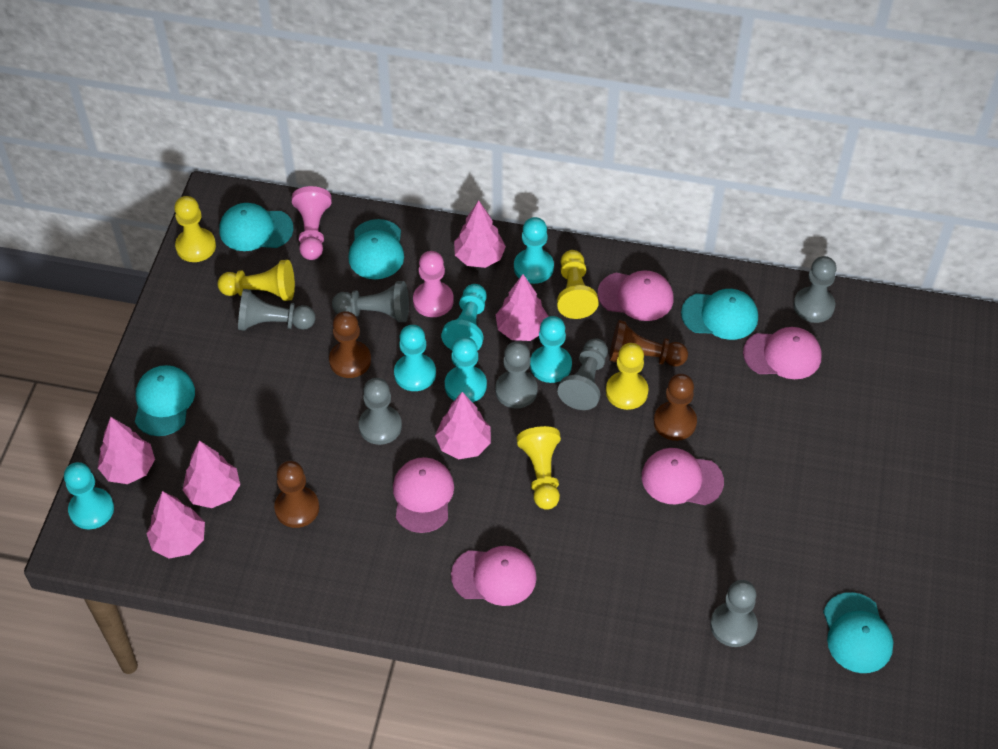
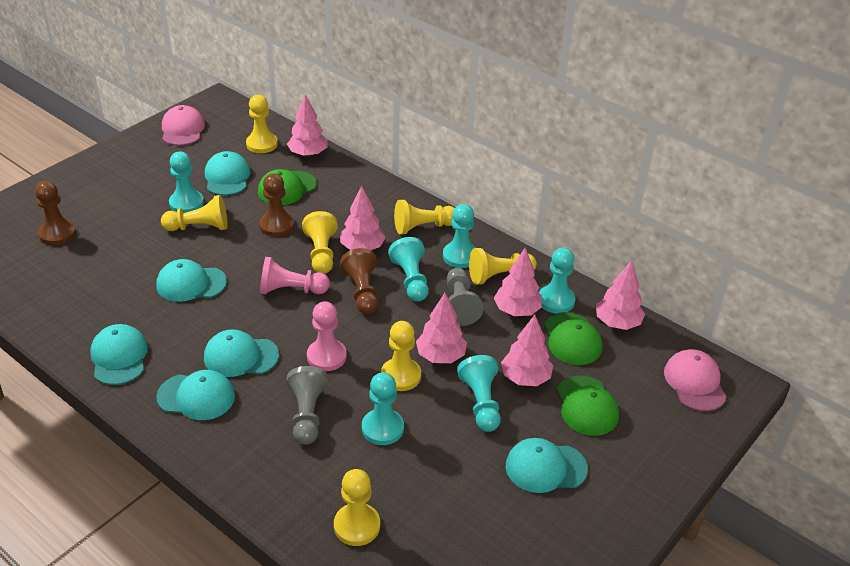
brown pawn: 4 -> 3
green cap: 0 -> 3
grey pawn: 7 -> 2
pink cap: 5 -> 2
turquoise cap: 5 -> 6
yellow pawn: 5 -> 7

